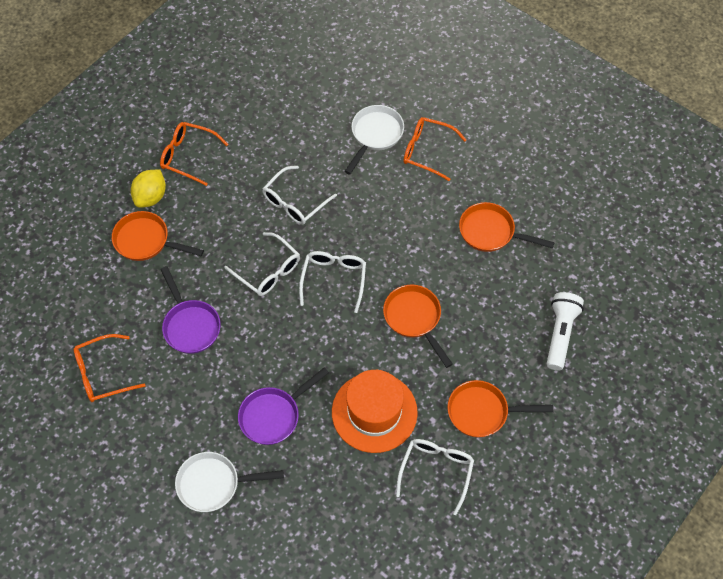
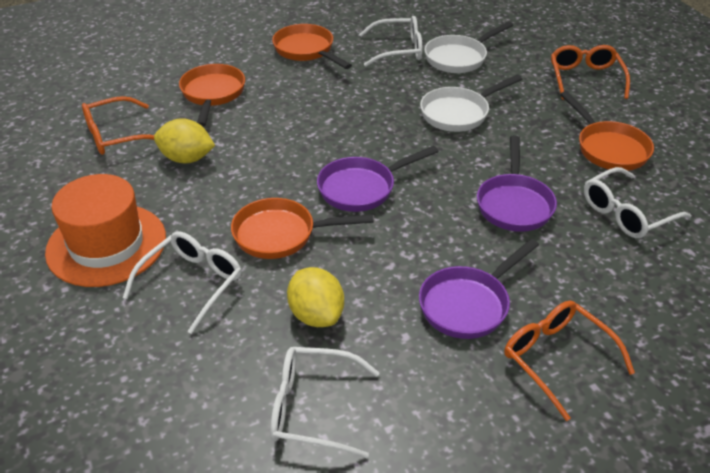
purple pan: 2 -> 3
white flashlight: 1 -> 0
yellow lemon: 1 -> 2

